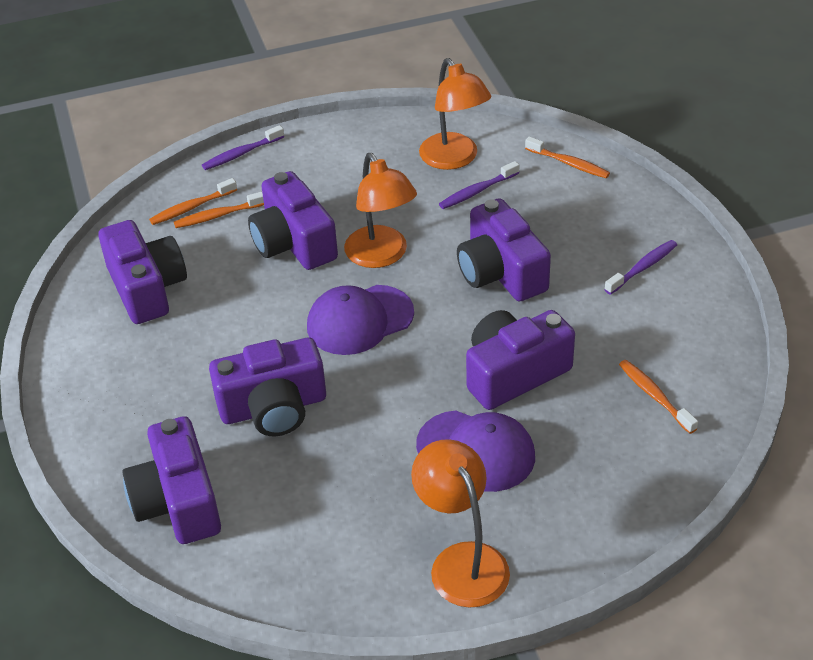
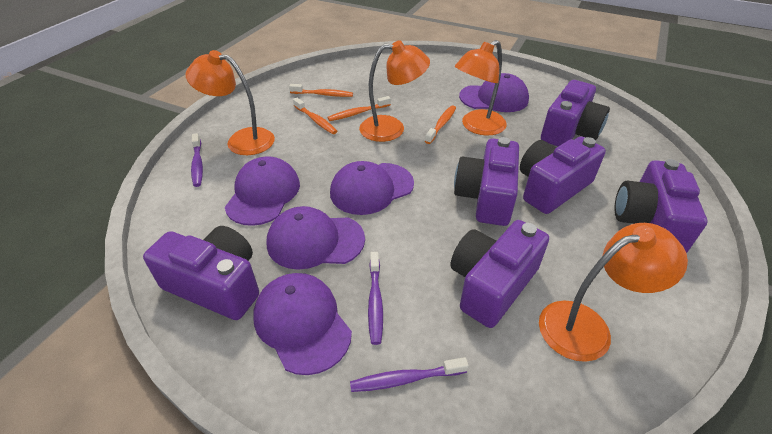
orange lamp: 3 -> 4
purple cap: 2 -> 5

